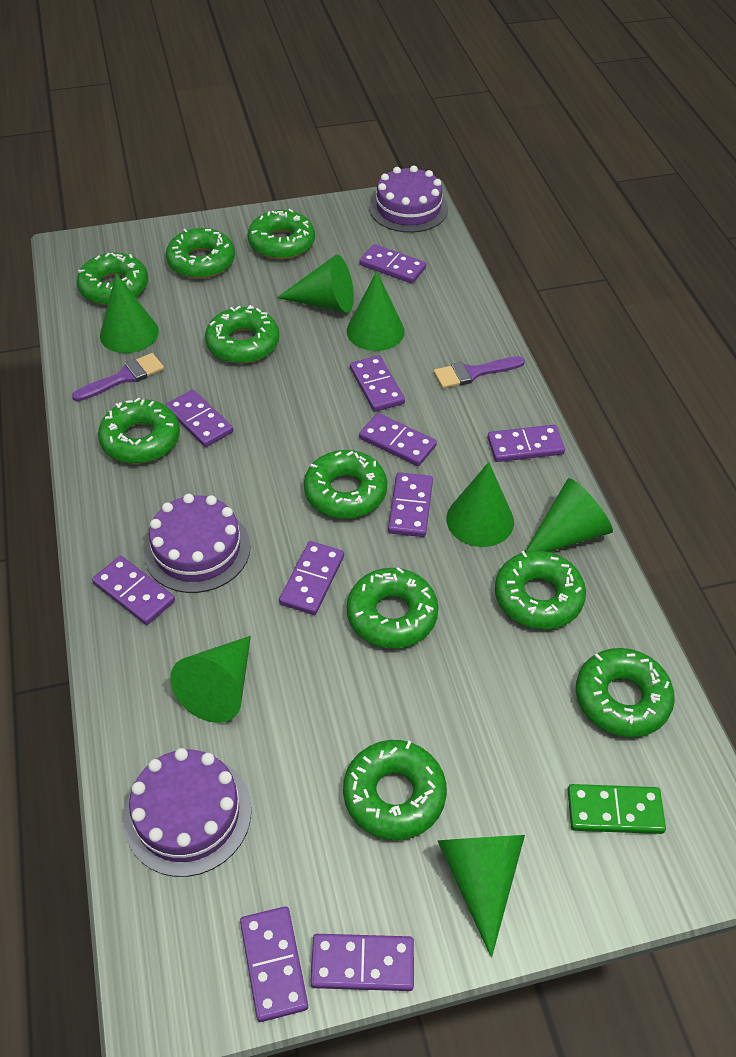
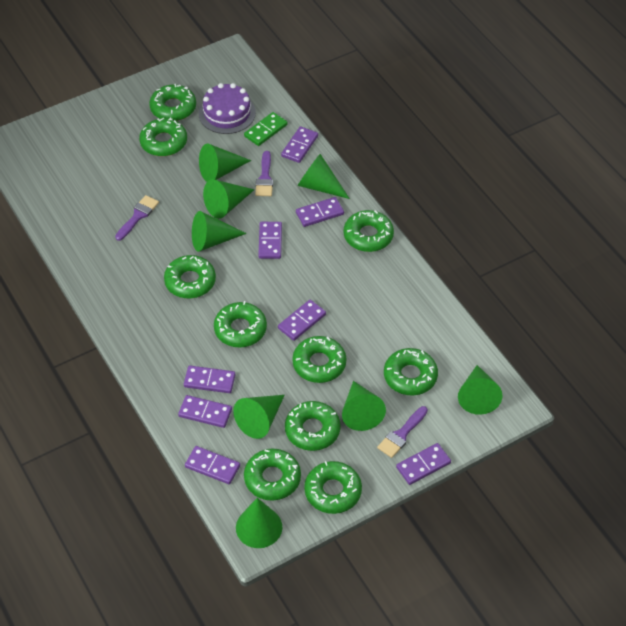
green cone: 7 -> 8
purple brush: 2 -> 3
purple cake: 3 -> 1
purple domino: 10 -> 8

